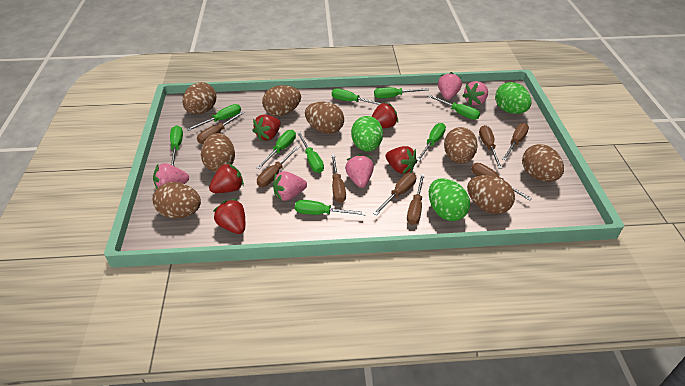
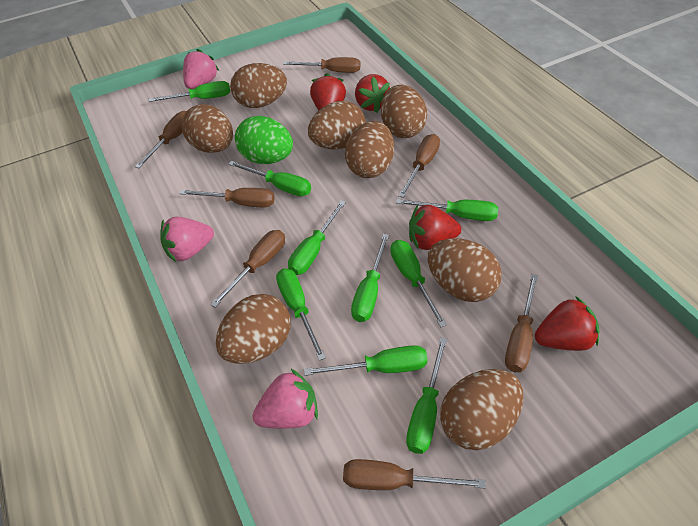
brown screwdriver: 8 -> 7
green egg: 3 -> 1
pink strawberry: 5 -> 3
red strawberry: 5 -> 4

